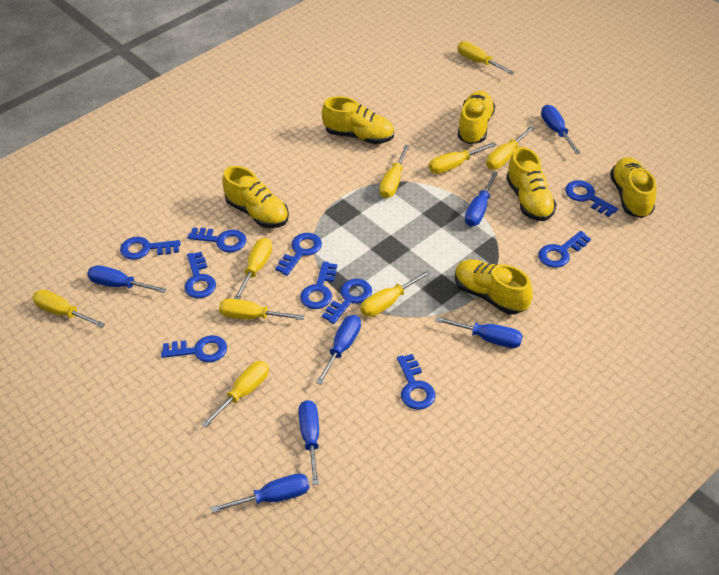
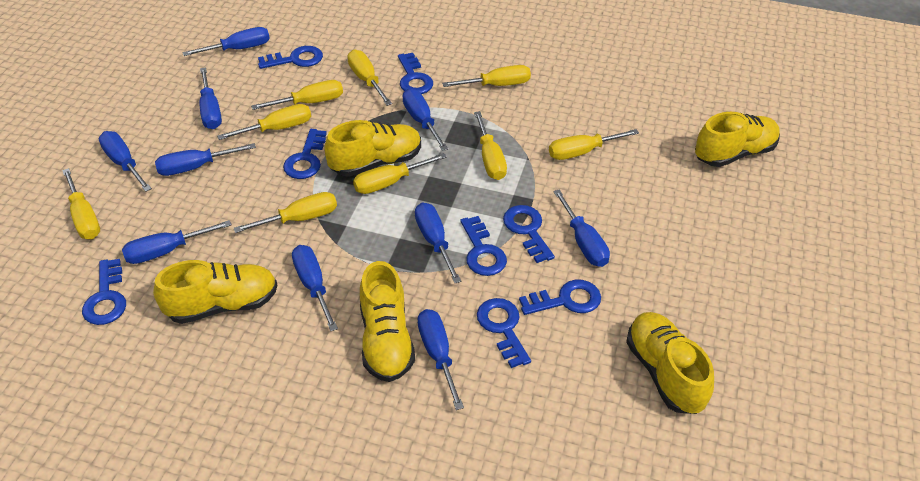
blue key: 10 -> 8
blue screwdriver: 7 -> 10
yellow shoe: 6 -> 5

